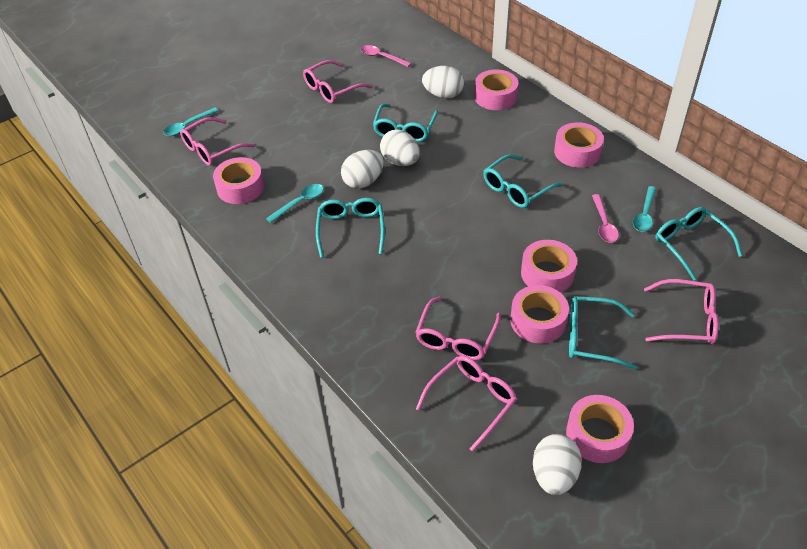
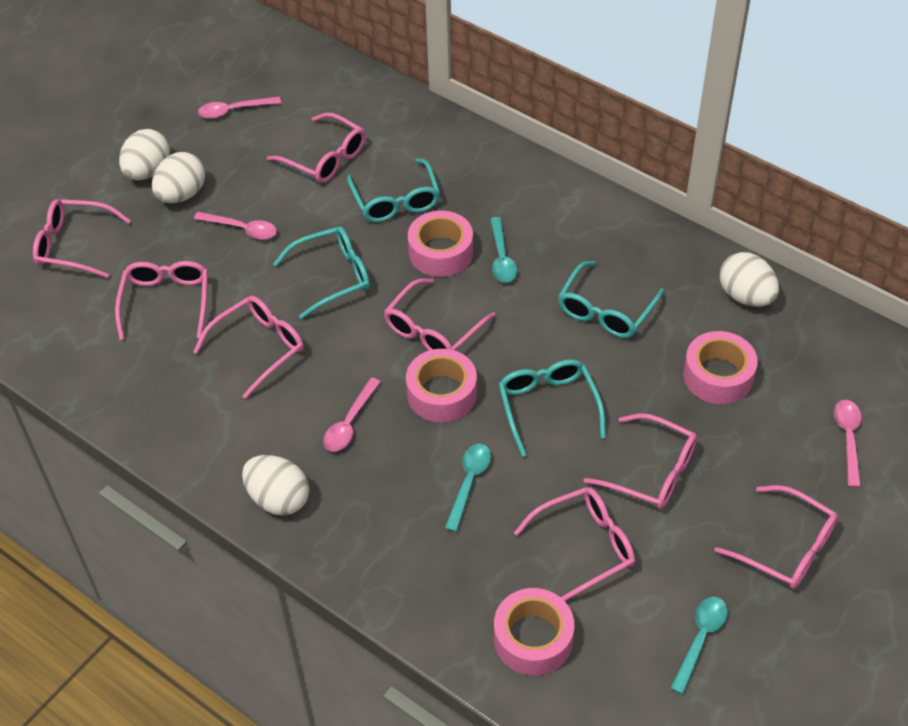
pink glasses: 5 -> 8
pink spoon: 2 -> 4
pink tape: 6 -> 4
turquoise glasses: 5 -> 4

